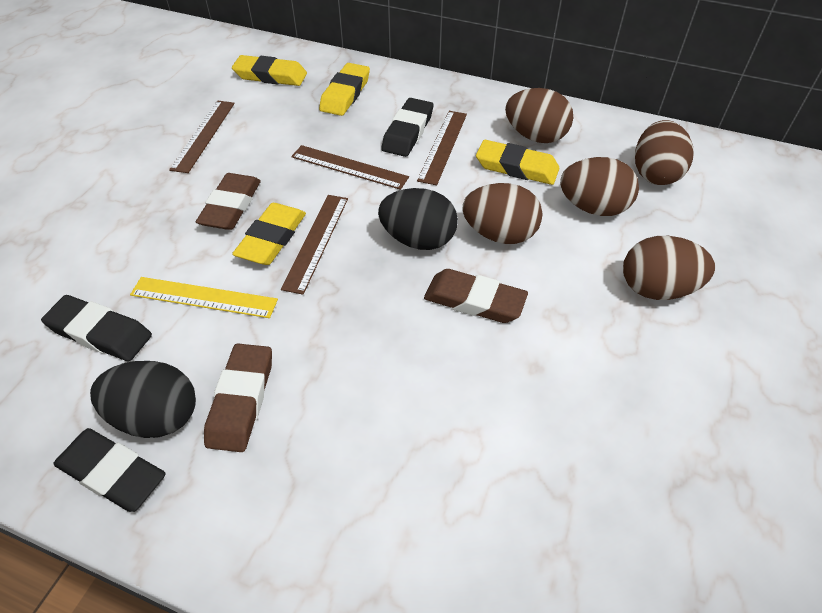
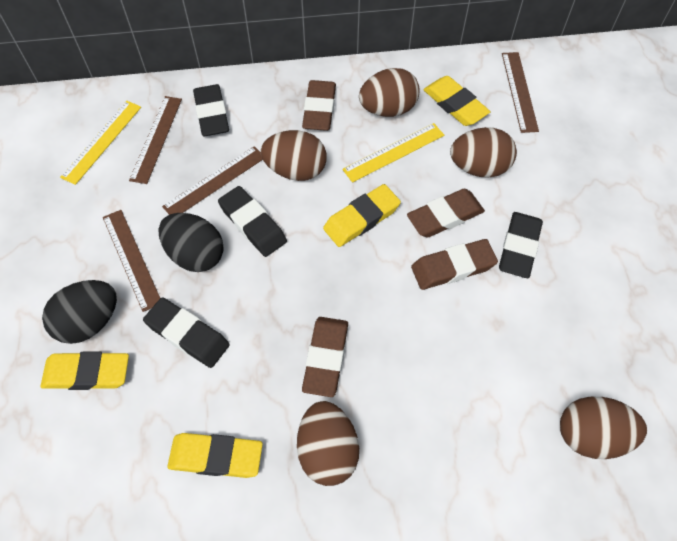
black eraser: 3 -> 4
brown eraser: 3 -> 4
yellow ruler: 1 -> 2

